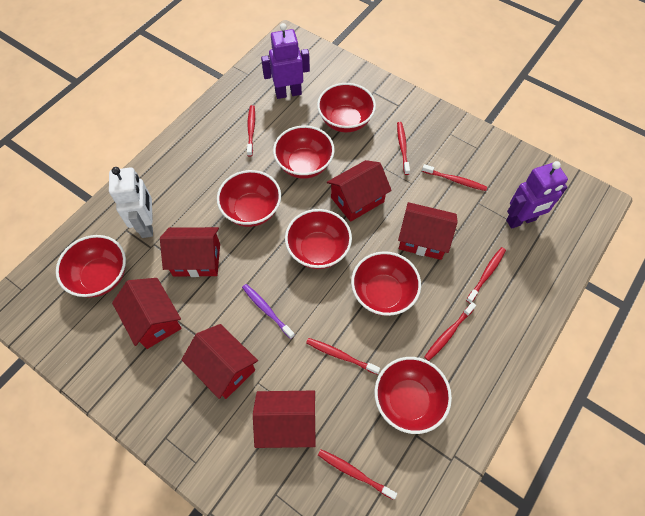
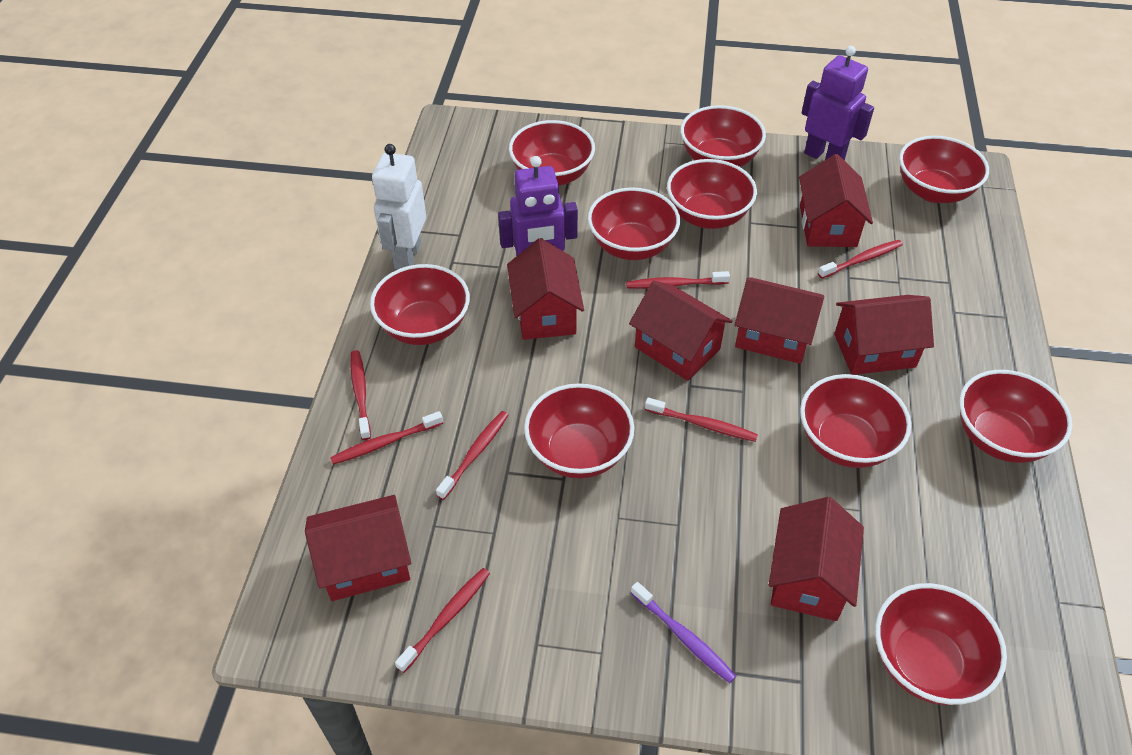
red bowl: 7 -> 10
red house: 6 -> 7

